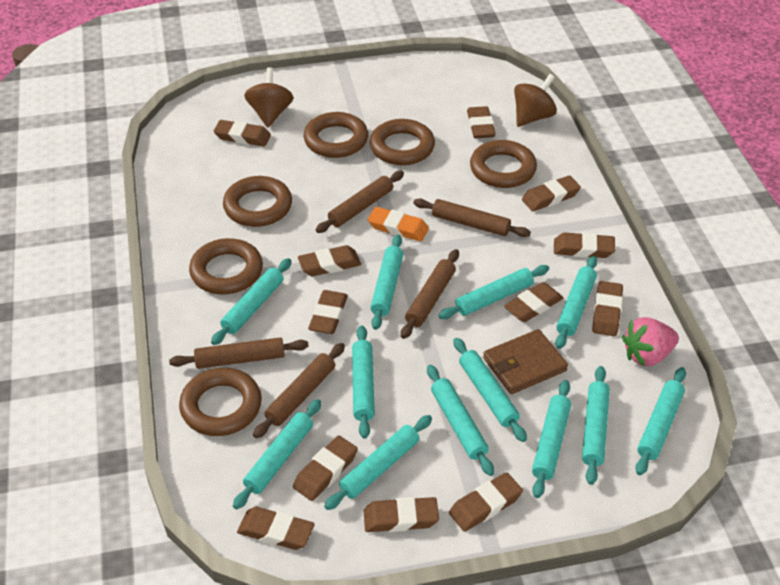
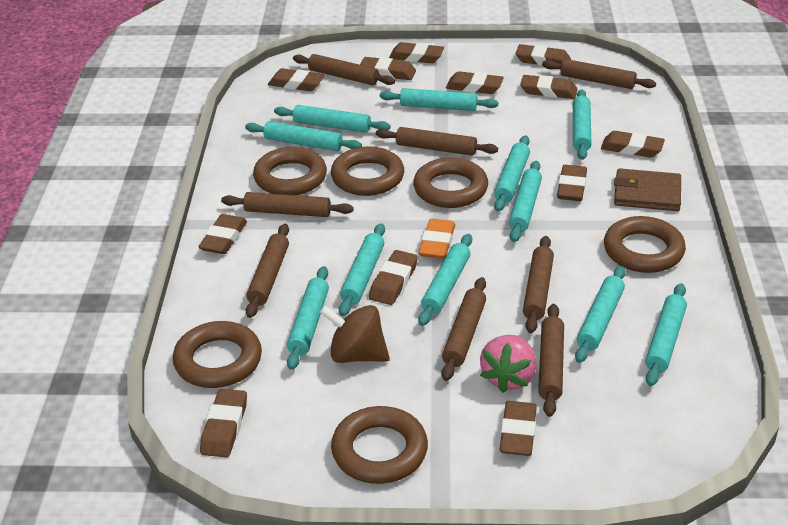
brown rolling pin: 5 -> 8
brown spinning top: 2 -> 1
turquoise rolling pin: 12 -> 11

